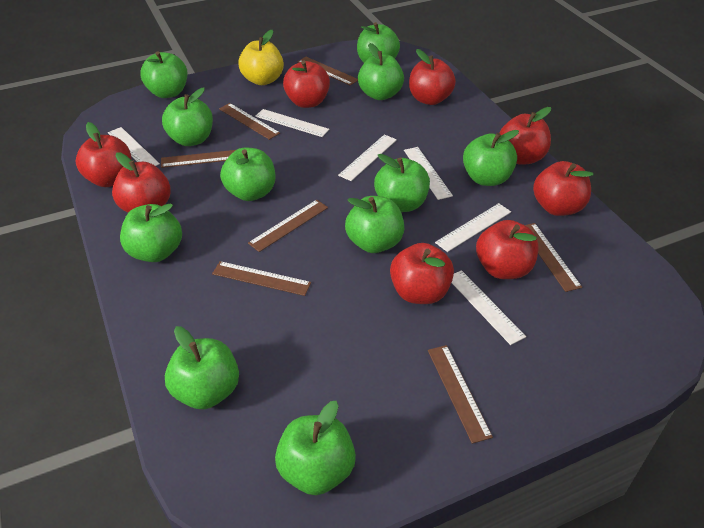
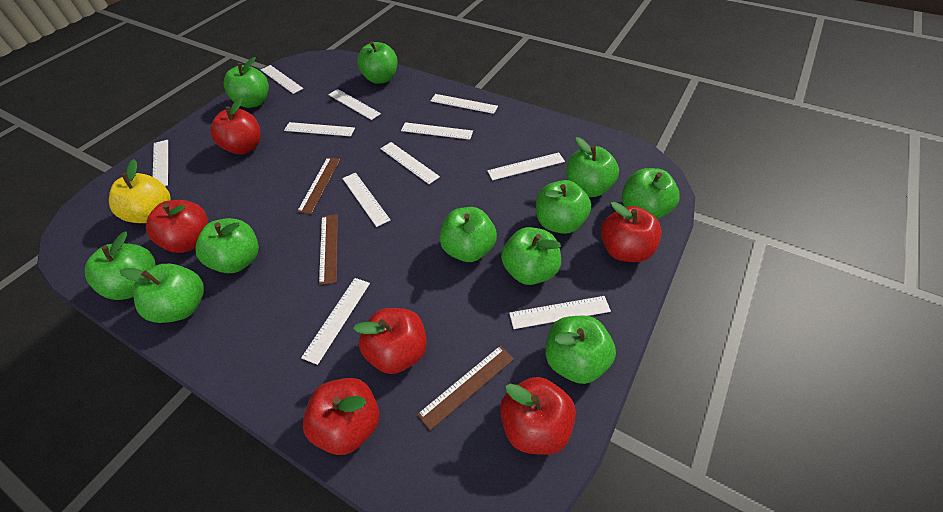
brown ruler: 7 -> 3
red apple: 8 -> 6
white ruler: 6 -> 11

